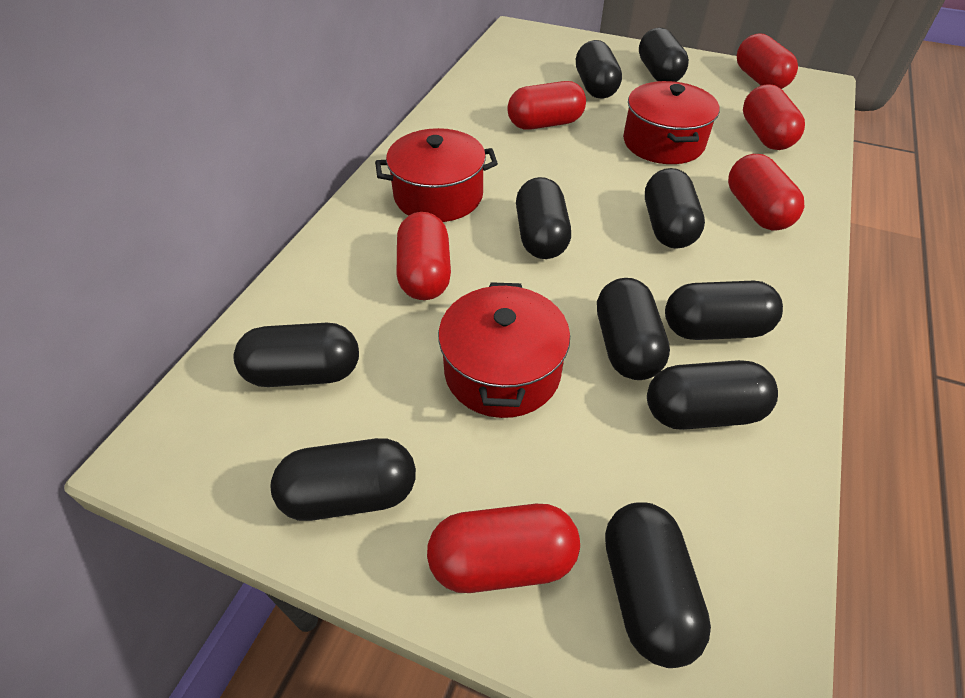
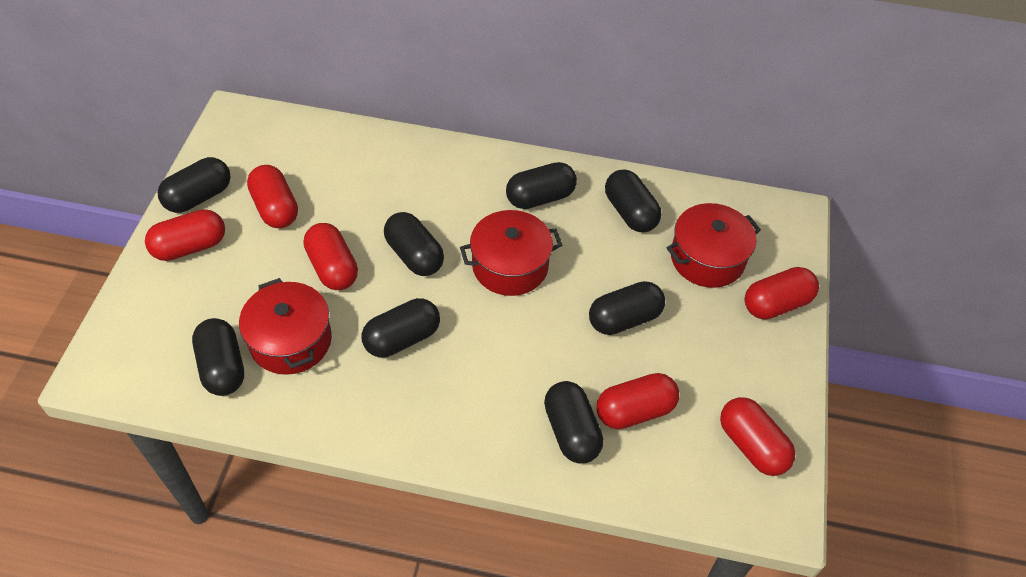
black capsule: 10 -> 8

